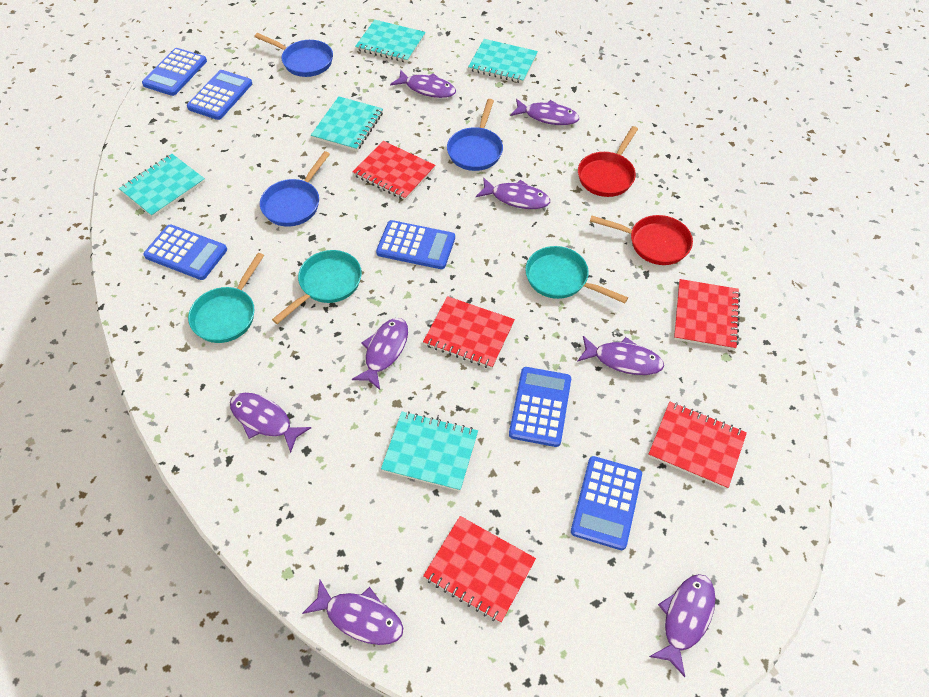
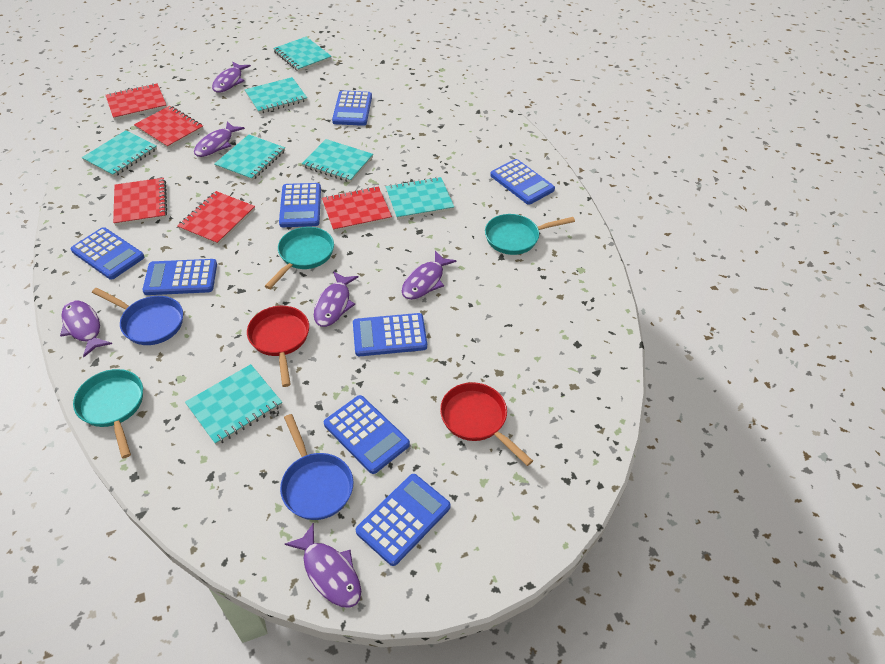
blue calculator: 6 -> 8
blue pan: 3 -> 2
purple fish: 8 -> 6
turquoise notebook: 5 -> 7

